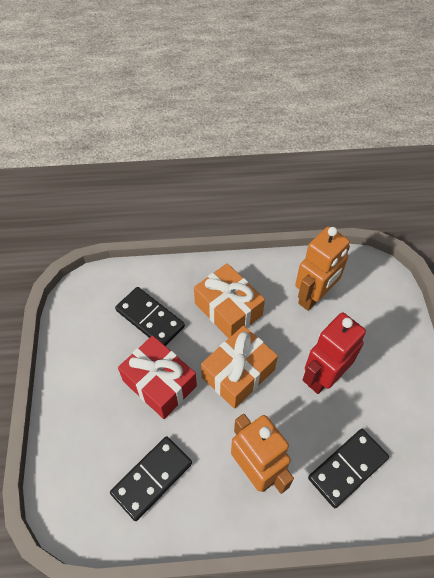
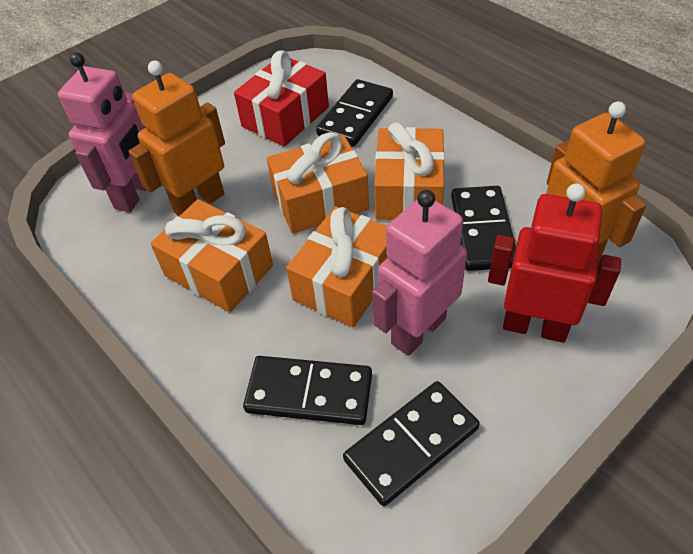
black domino: 3 -> 4
orange gift: 2 -> 4
pink robot: 0 -> 2

